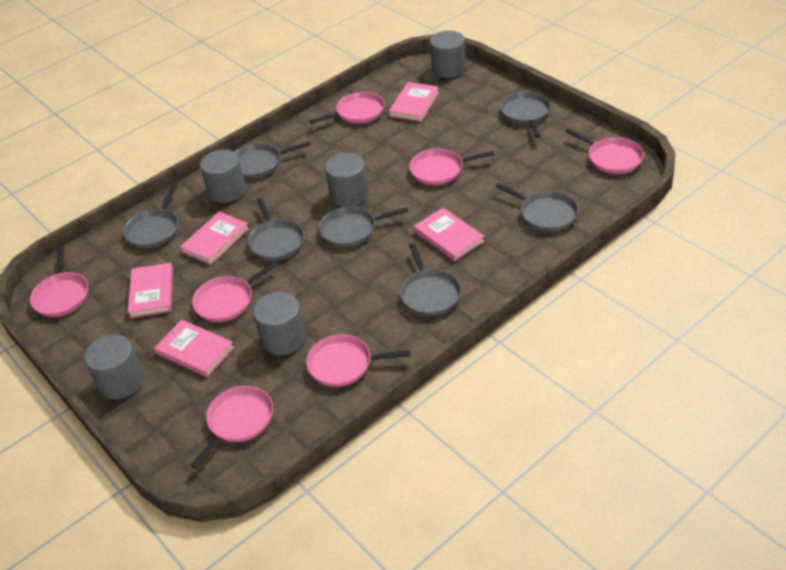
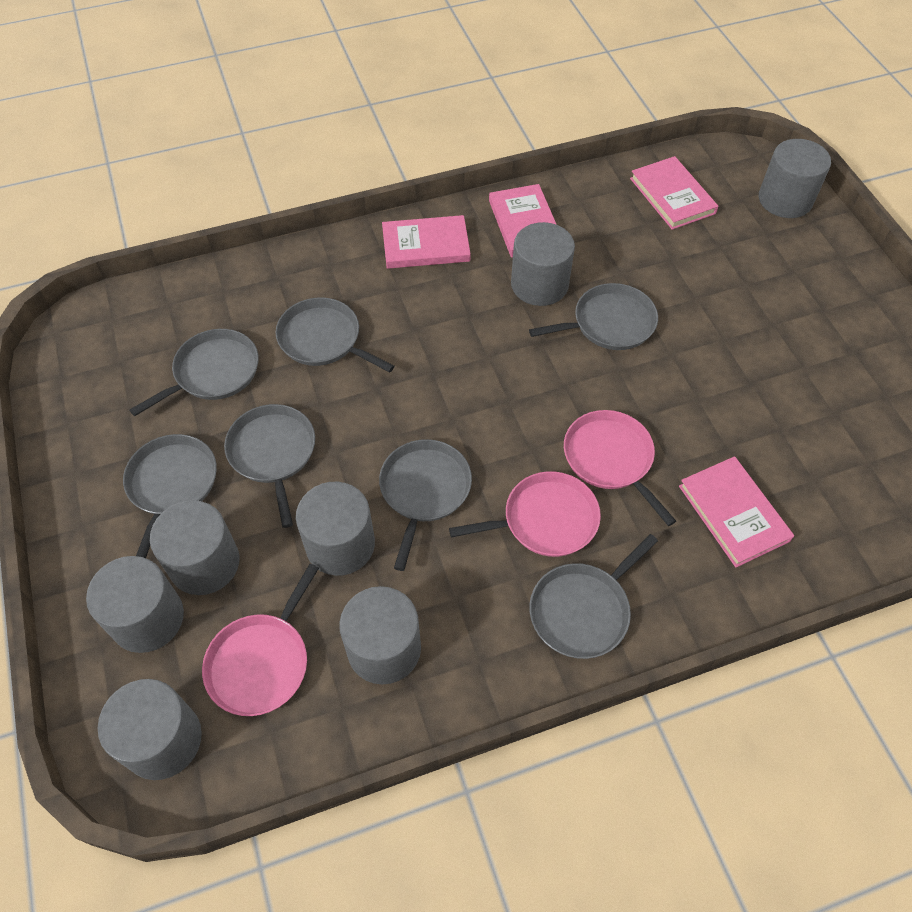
grey cylinder: 5 -> 7
pink book: 5 -> 4
pink pan: 7 -> 3

